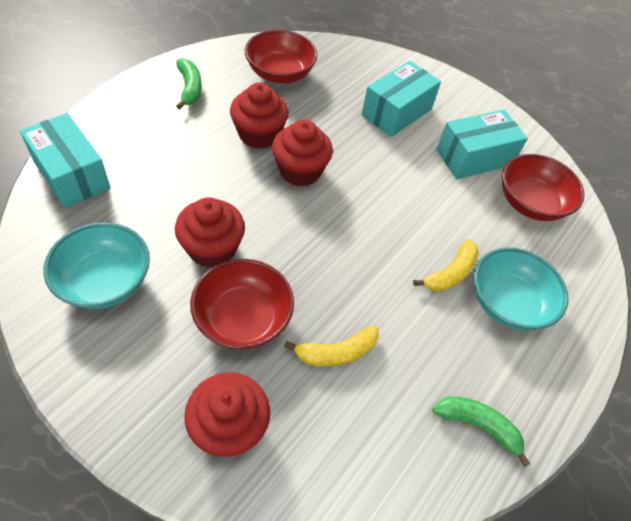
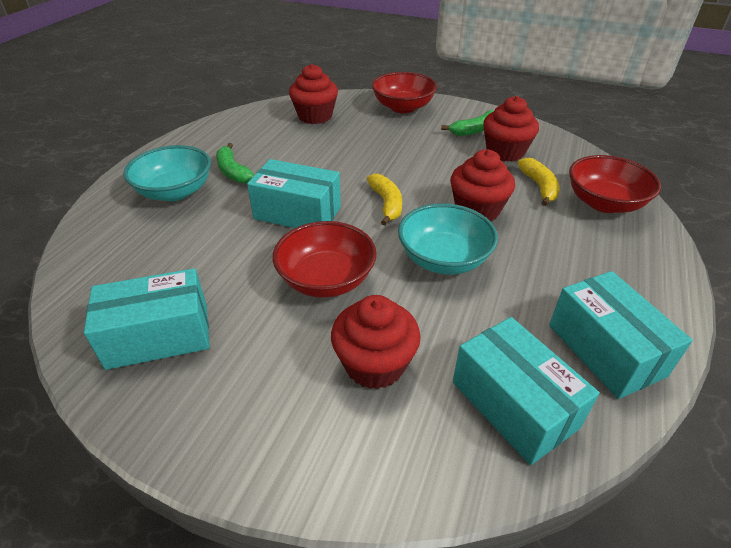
turquoise box: 3 -> 4

